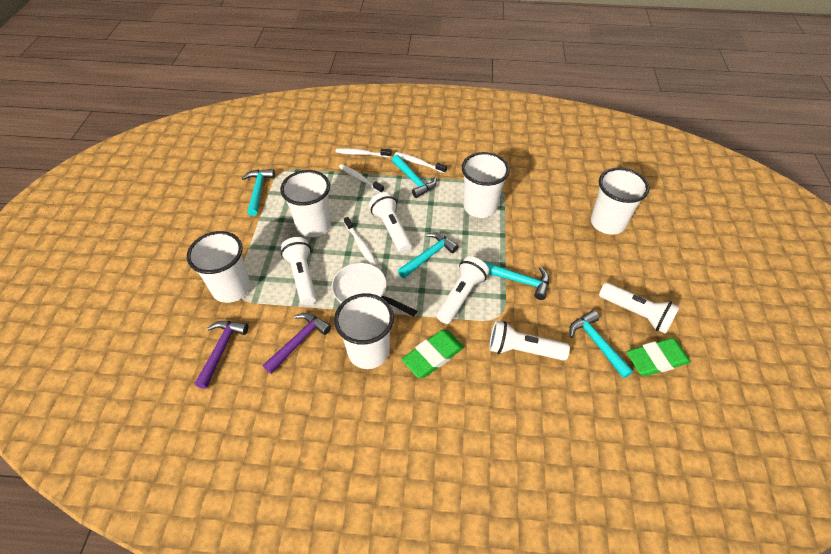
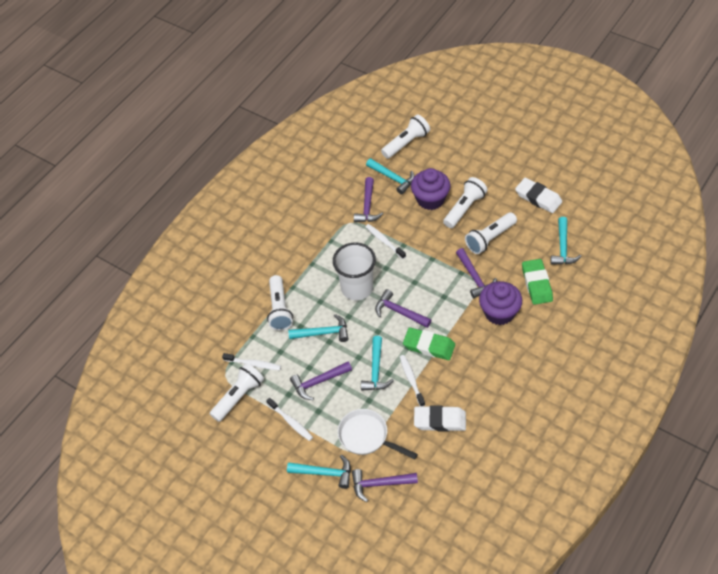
purple cupcake: 0 -> 2
purple hammer: 2 -> 5
white cup: 5 -> 1
white eraser: 0 -> 2

